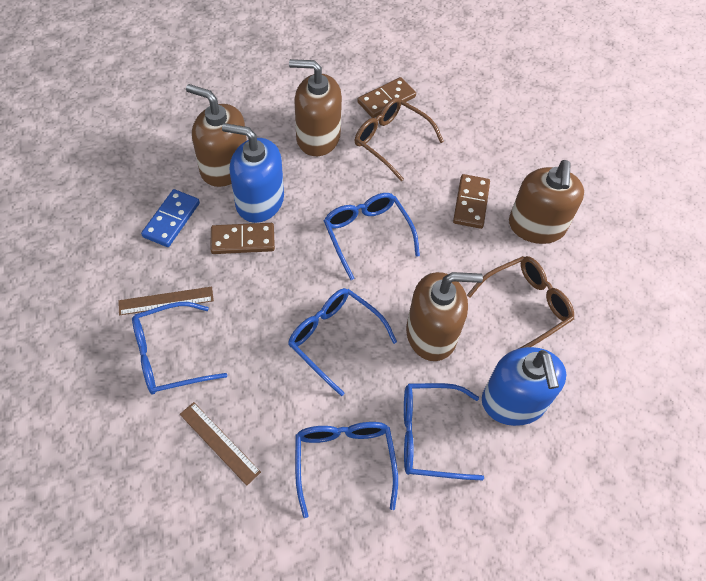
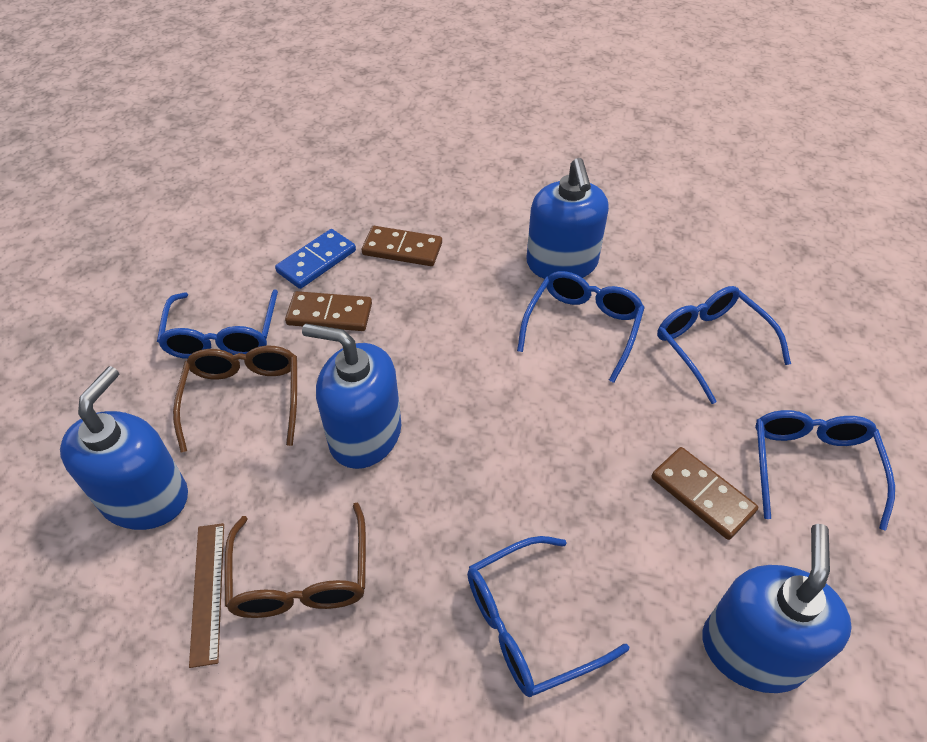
blue soap dispenser: 2 -> 4
brown ruler: 2 -> 1
brown soap dispenser: 4 -> 0

